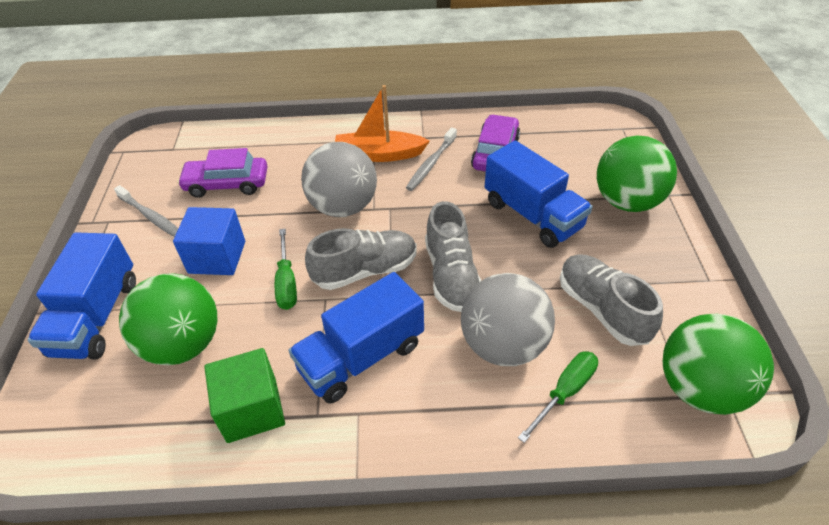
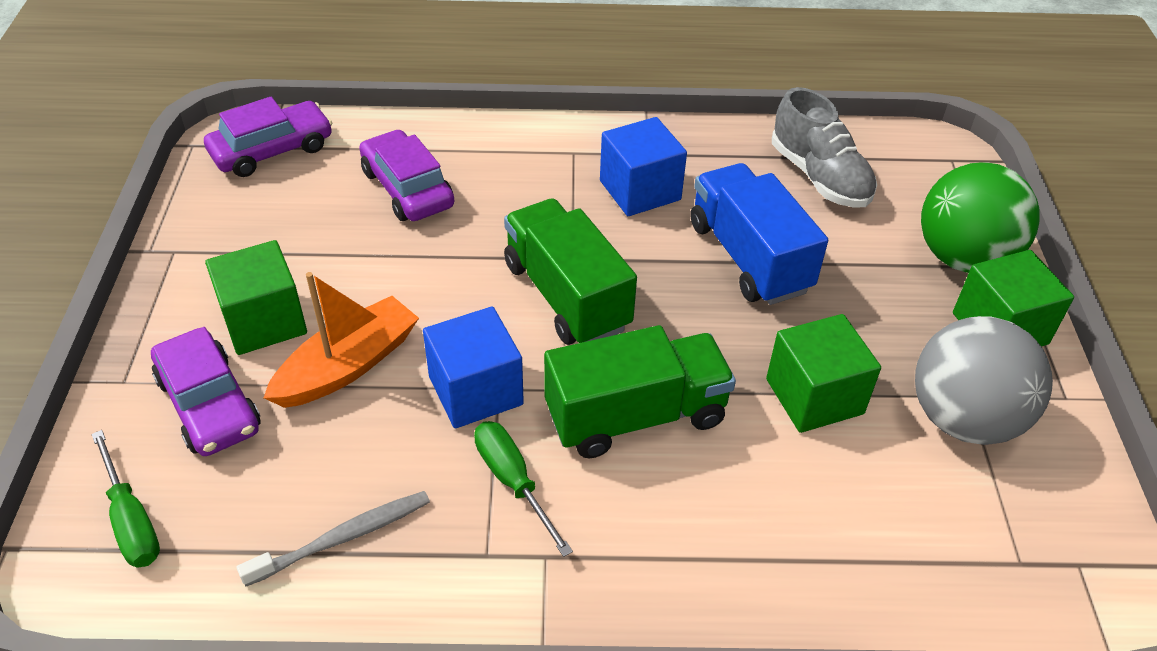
blue cube: 1 -> 2
blue truck: 3 -> 1
green ball: 3 -> 1
green cube: 1 -> 3
green truck: 0 -> 2
grey ball: 2 -> 1
grey shoe: 3 -> 1
grey toothbrush: 2 -> 1
purple car: 2 -> 3

